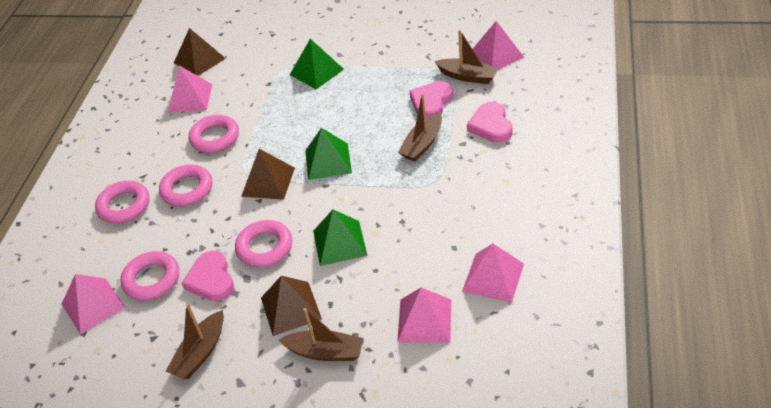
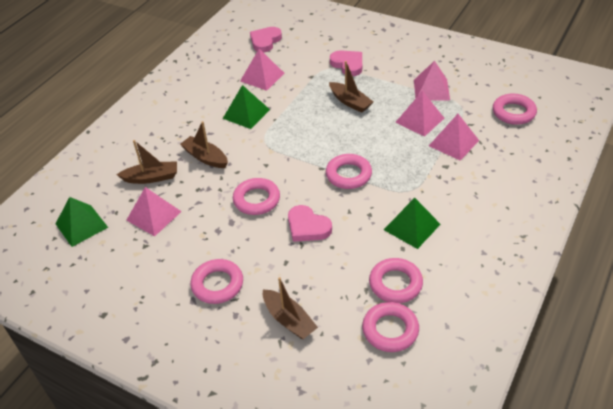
brown pyramid: 3 -> 0
pink ring: 5 -> 6

